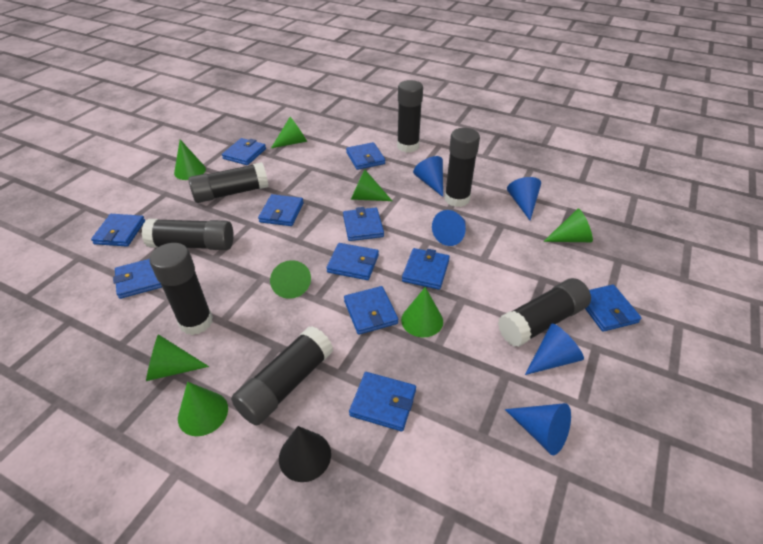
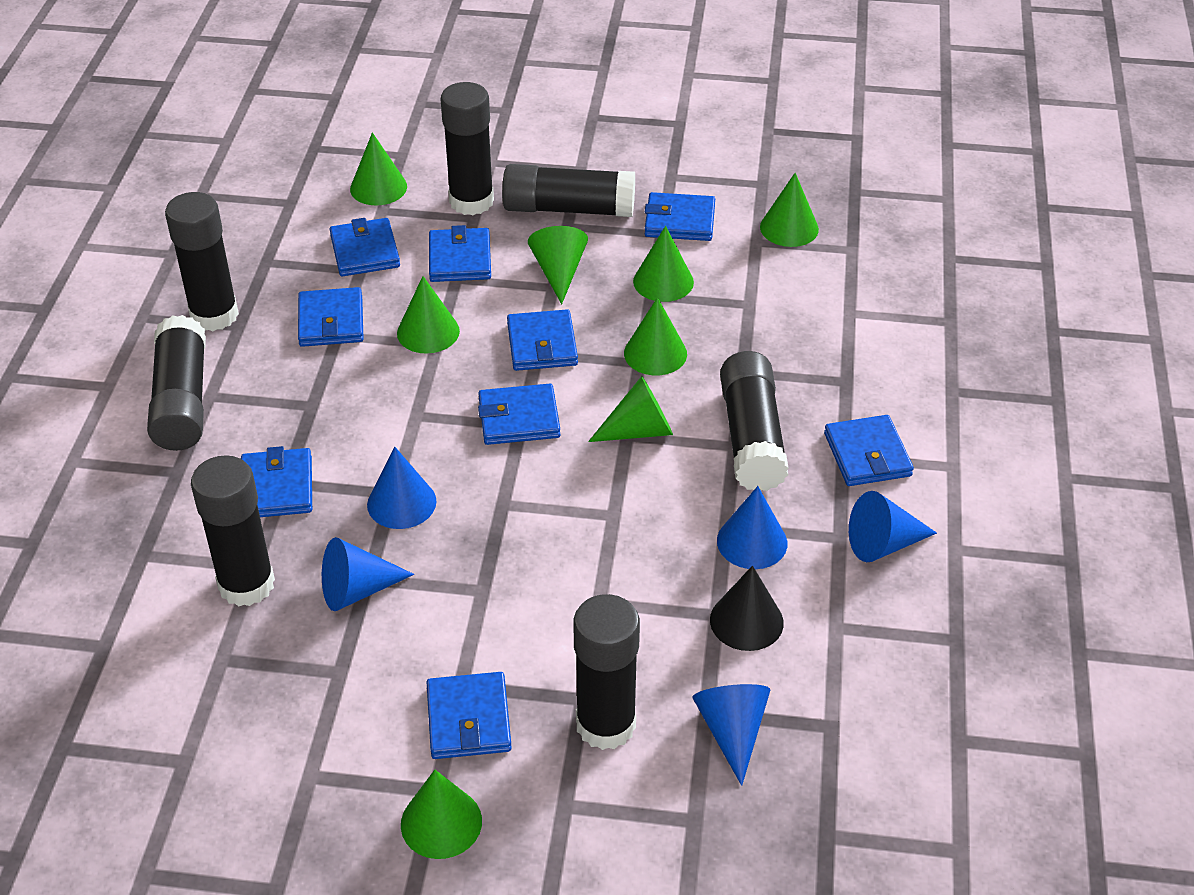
blue wallet: 11 -> 9

